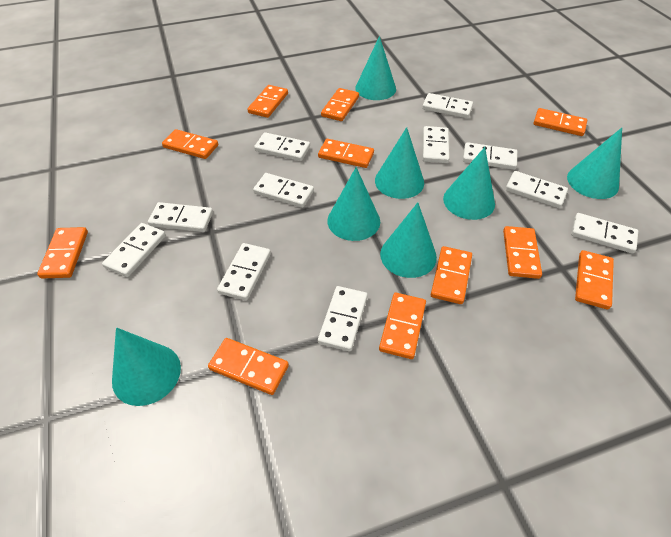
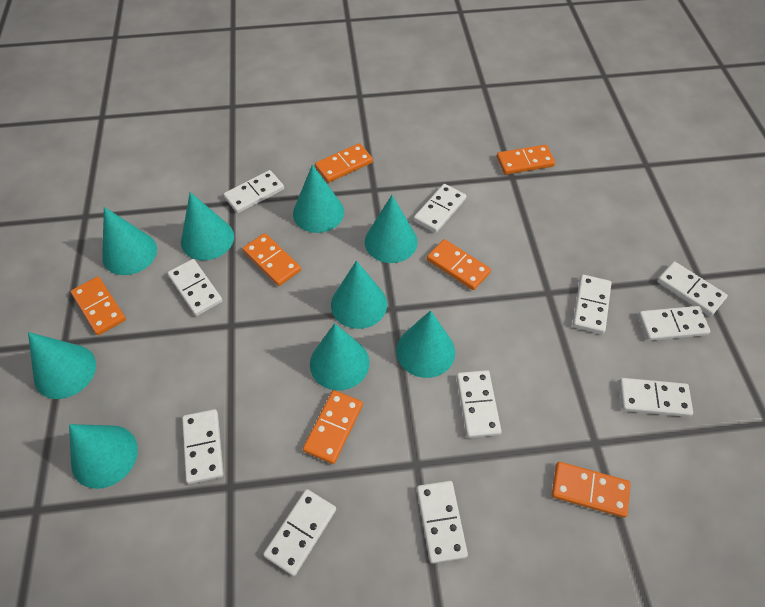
orange domino: 11 -> 7
turquoise cone: 7 -> 9

